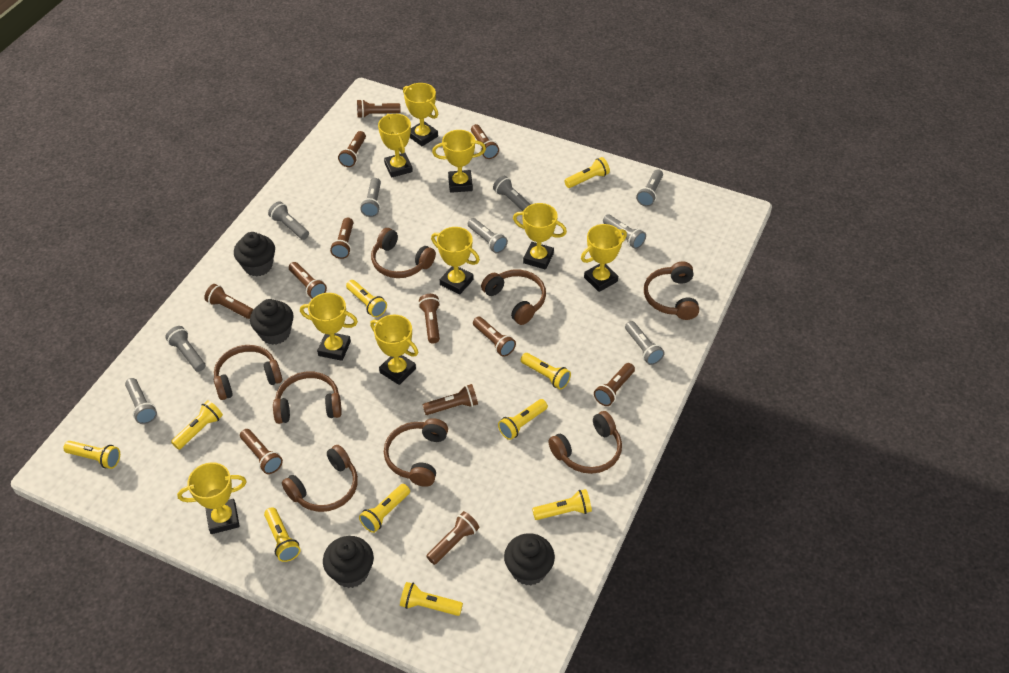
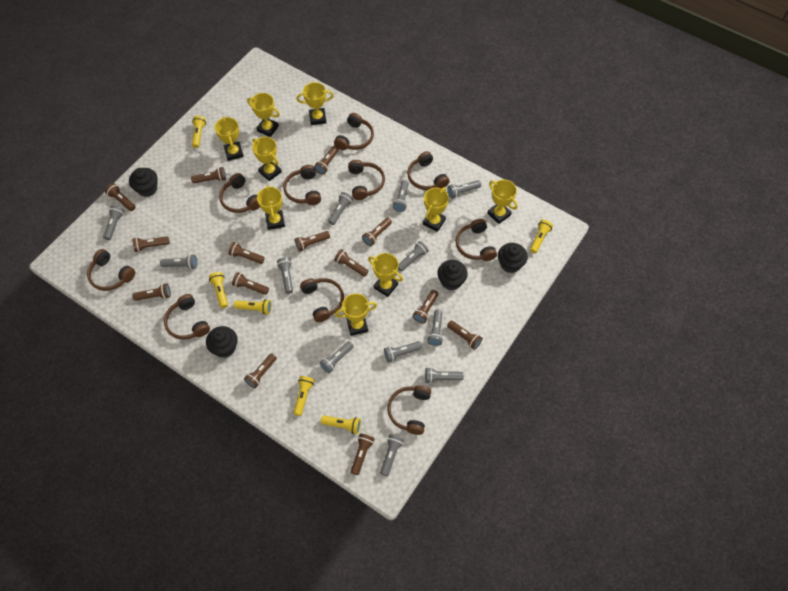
brown flashlight: 12 -> 14
brown headphones: 8 -> 10
grey flashlight: 9 -> 12
yellow flashlight: 10 -> 6

